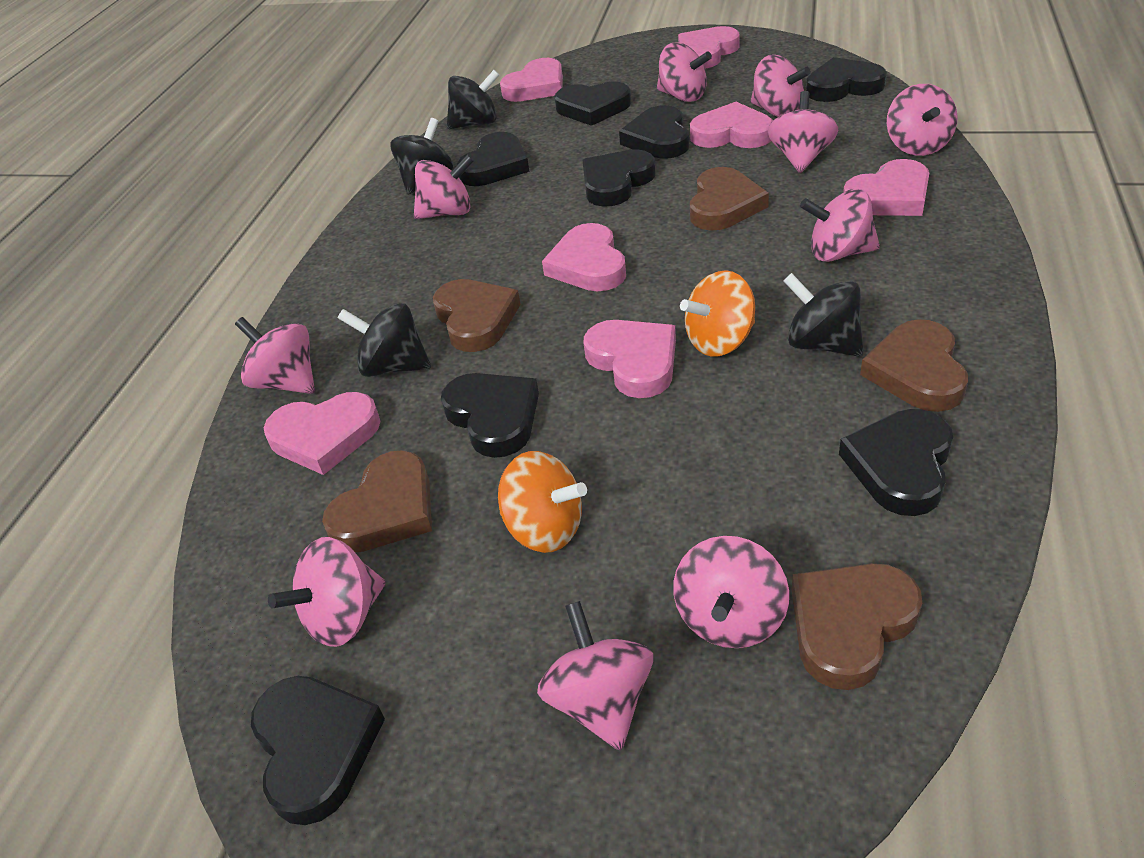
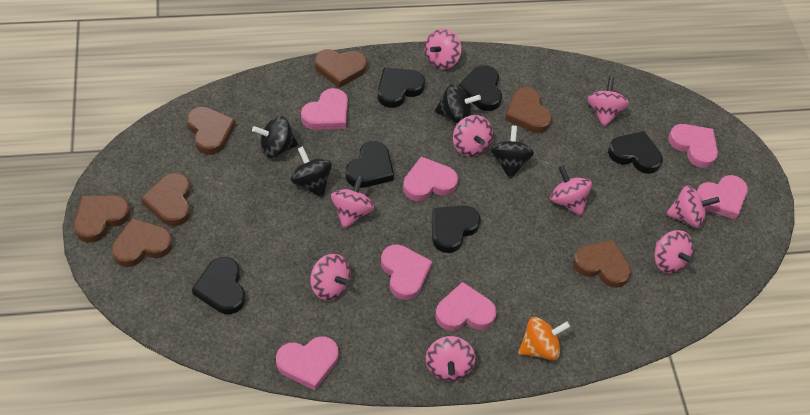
black heart: 8 -> 6
brown heart: 5 -> 7
orange spinning top: 2 -> 1
pink spinning top: 10 -> 9

